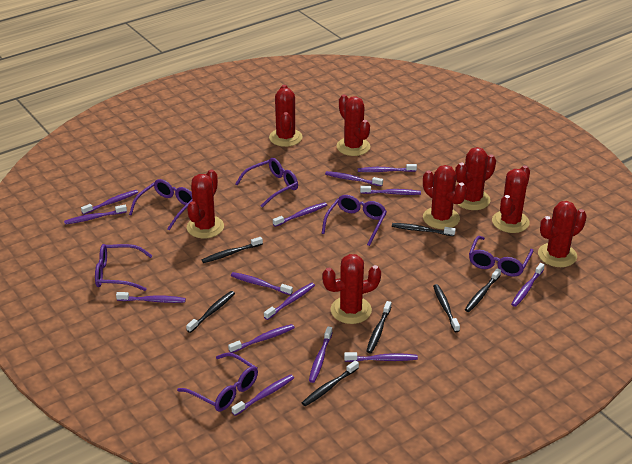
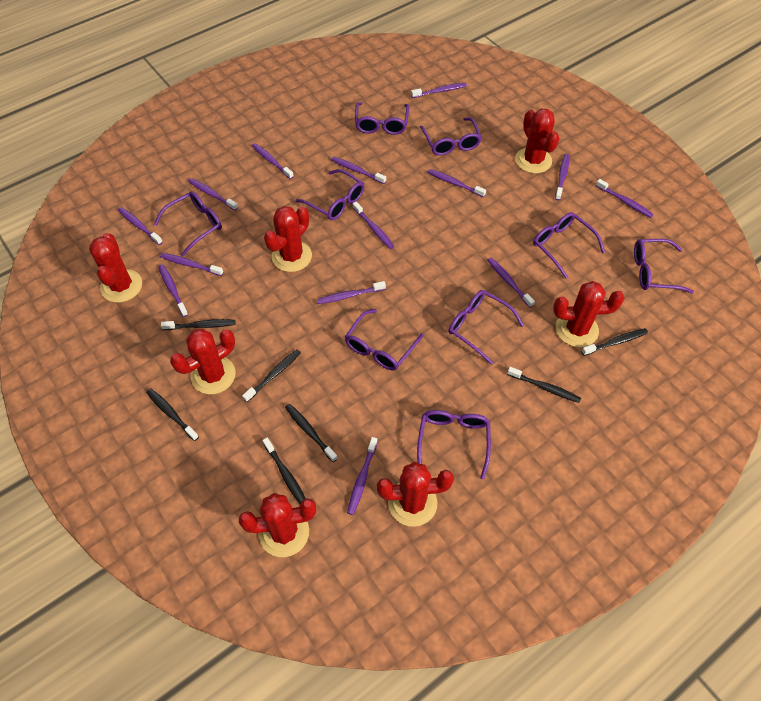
purple glasses: 6 -> 9
red cactus: 8 -> 7

